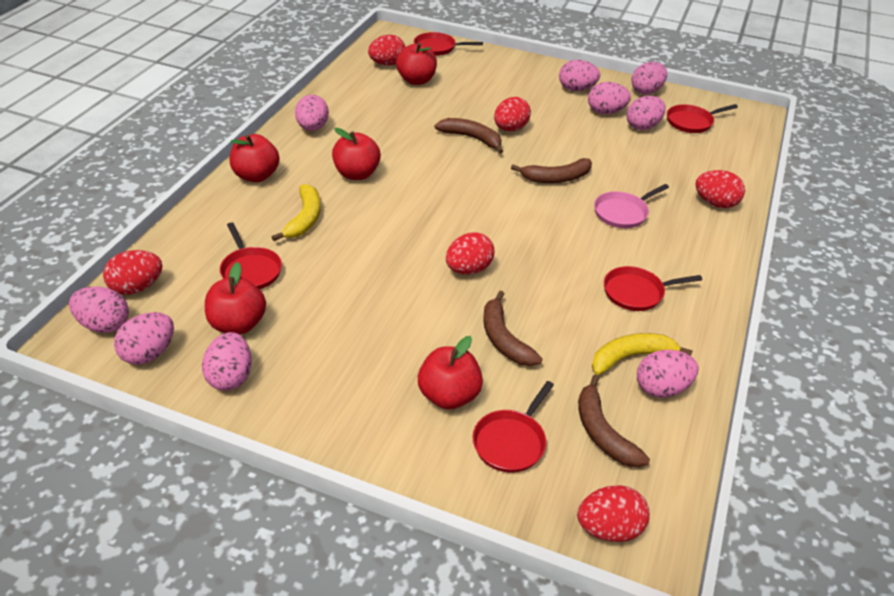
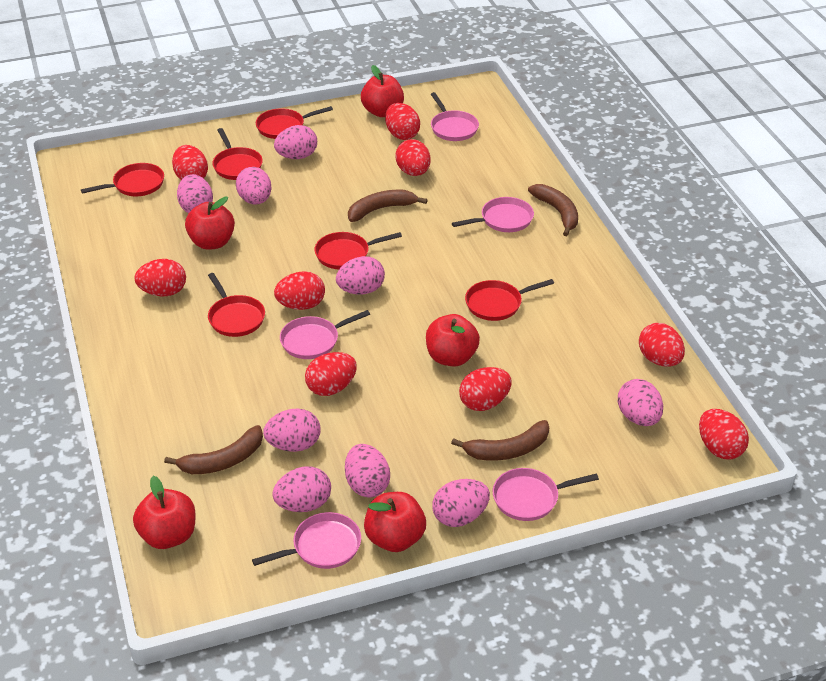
pink pan: 1 -> 5
red egg: 6 -> 9
red pan: 5 -> 6
yellow banana: 2 -> 0

